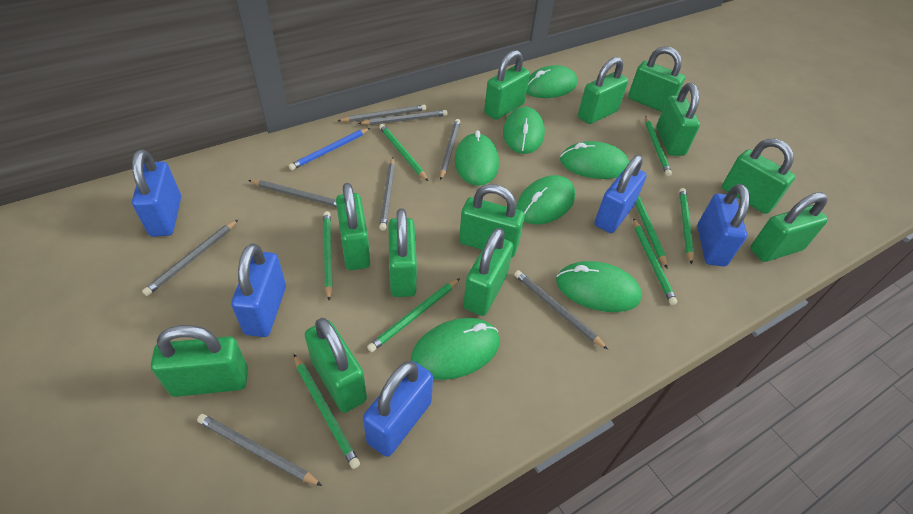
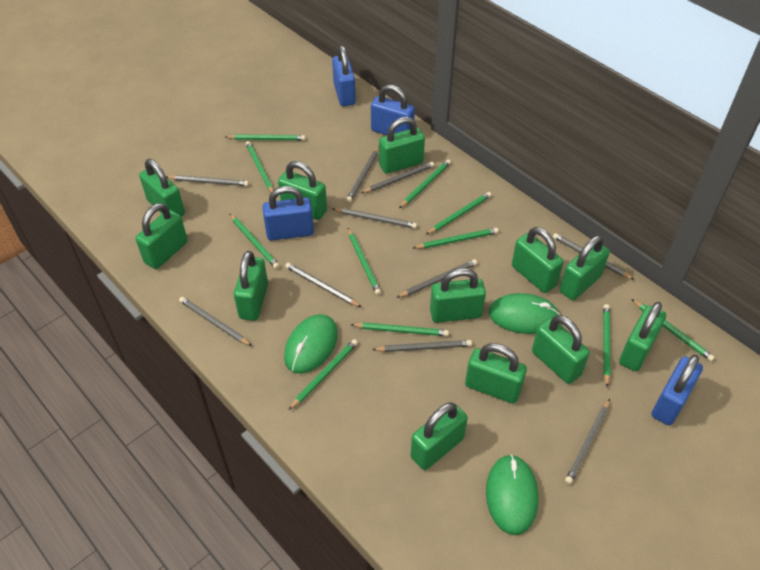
blue padlock: 5 -> 4
blue pencil: 1 -> 0
green mouse: 7 -> 3
green pencil: 8 -> 11
grey pencil: 8 -> 10

